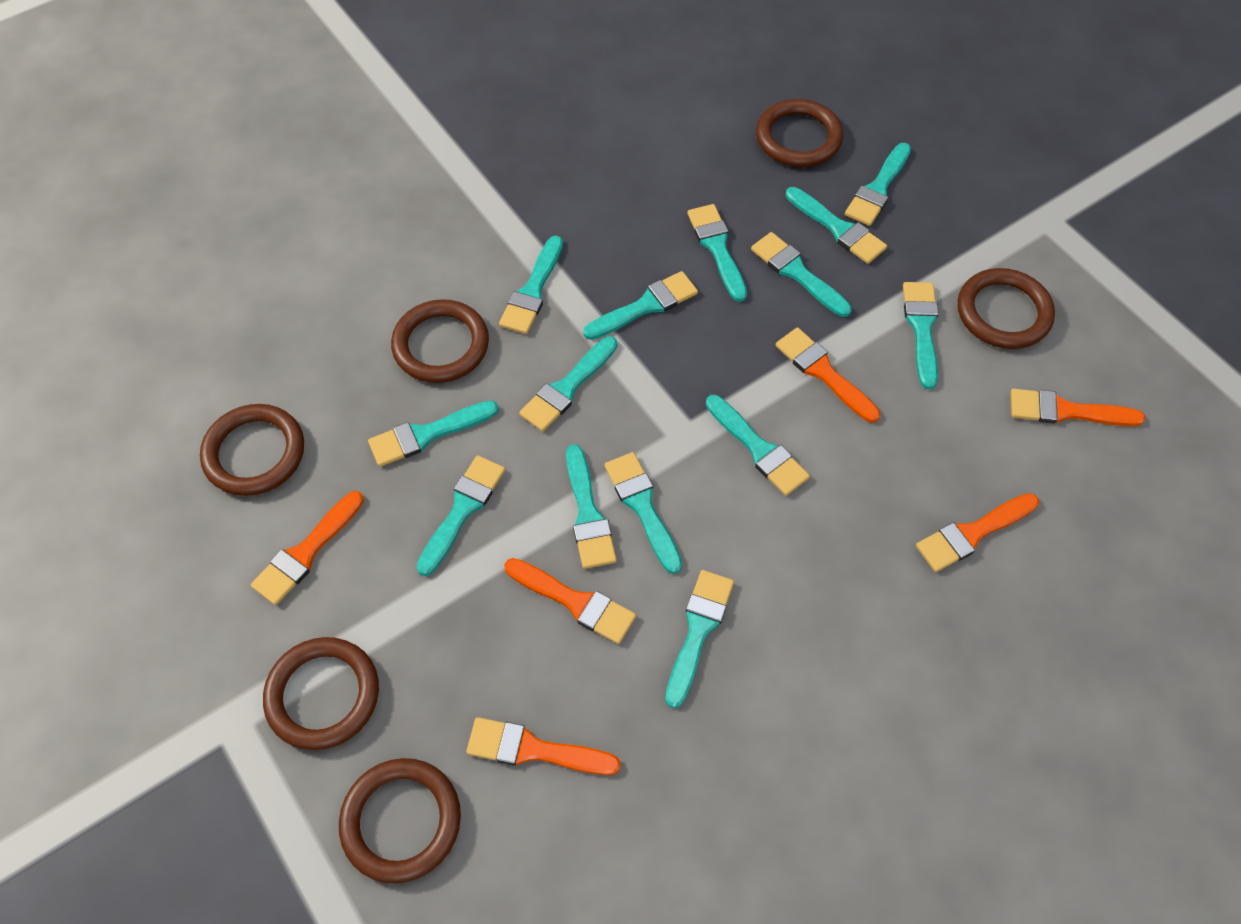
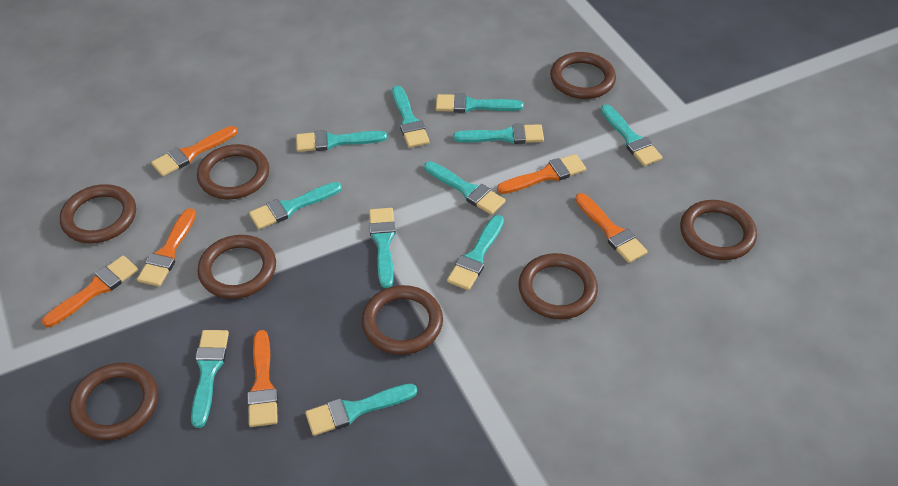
brown ring: 6 -> 8
turquoise brush: 14 -> 11

